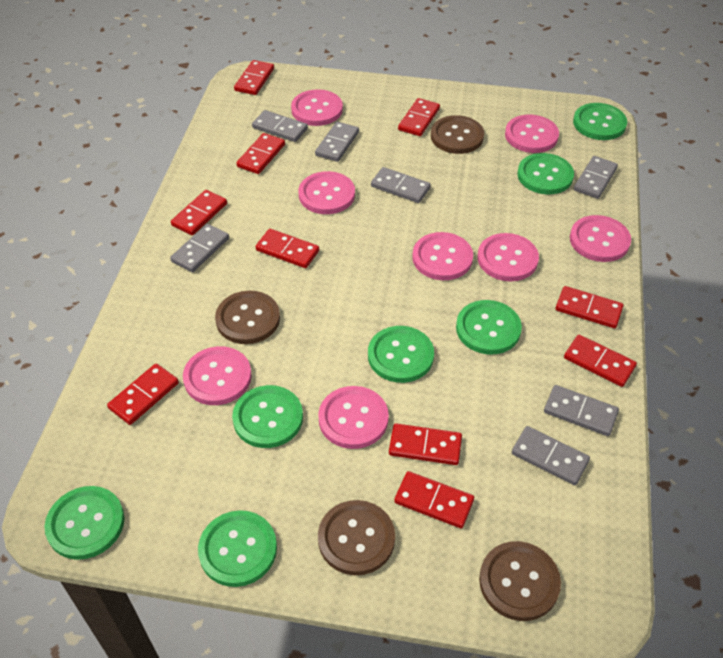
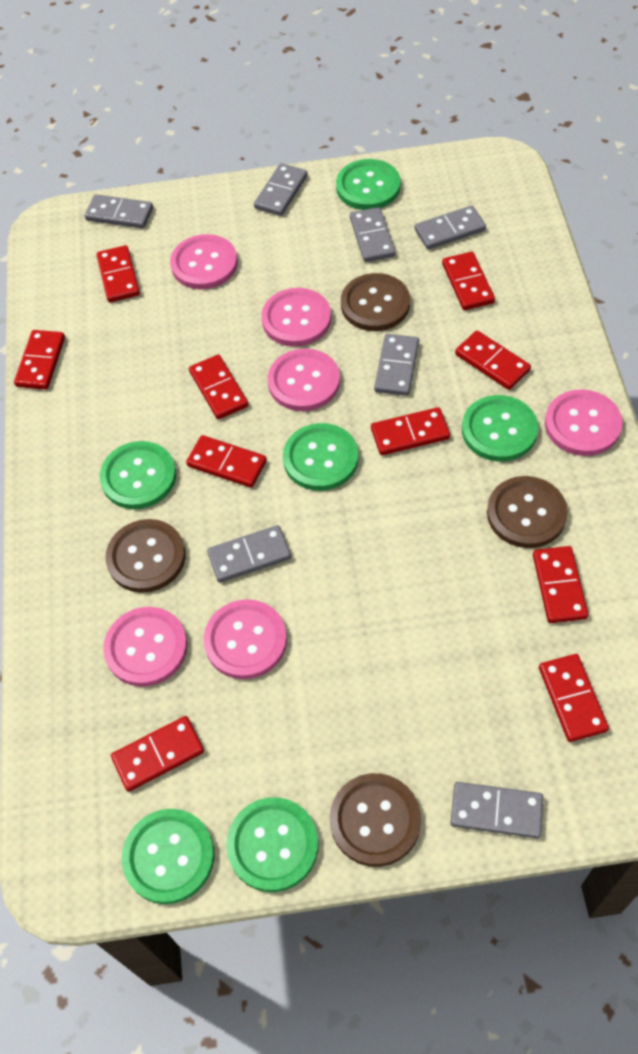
green button: 7 -> 6
pink button: 8 -> 6

